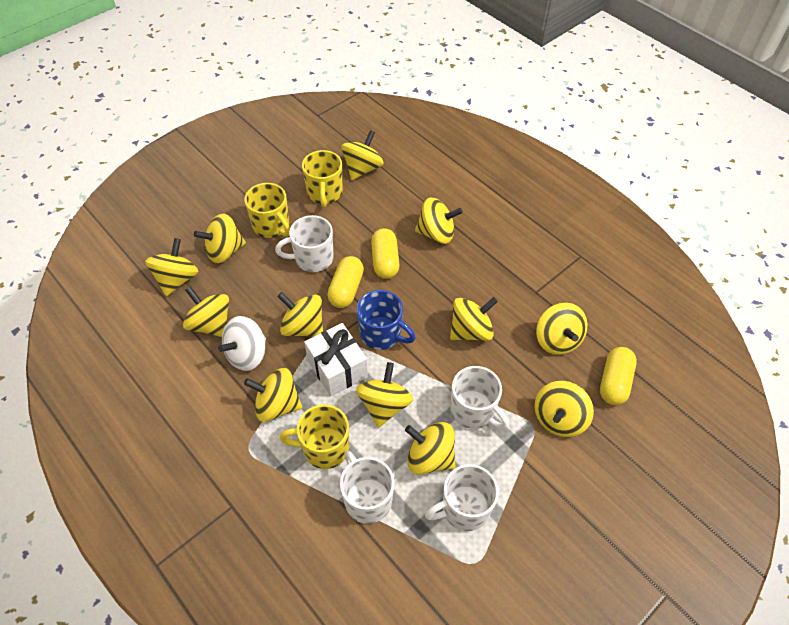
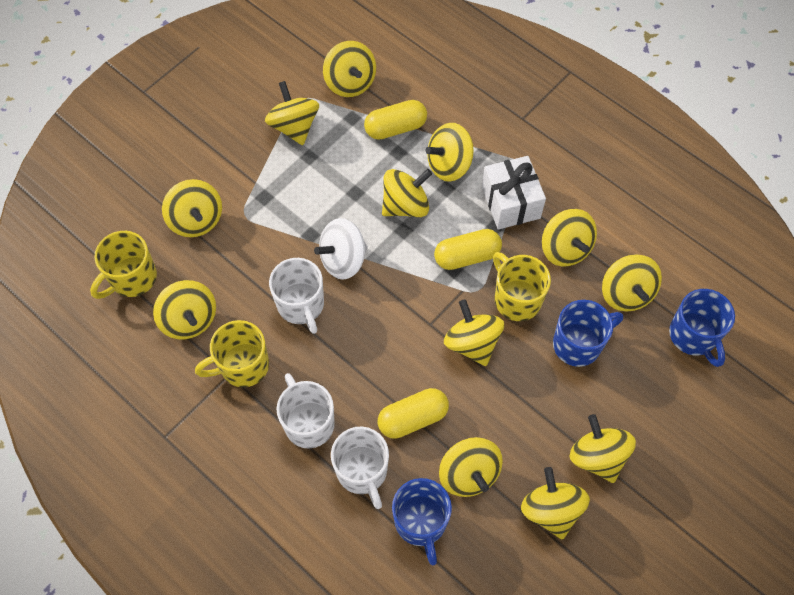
blue mug: 1 -> 3
white mug: 4 -> 3

